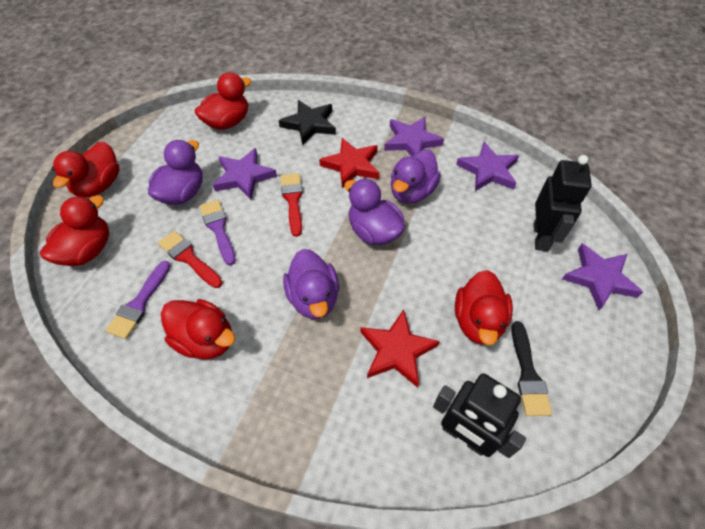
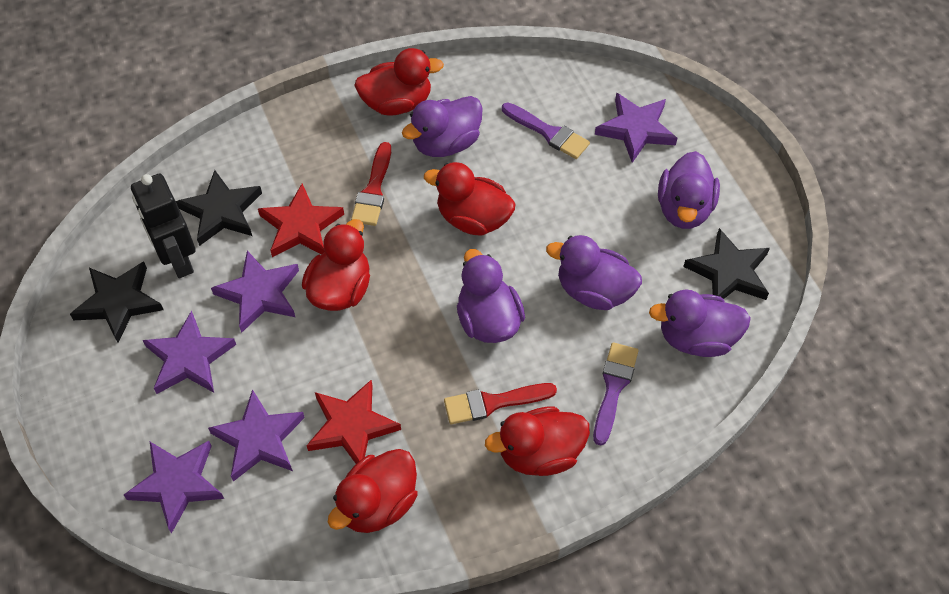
black brush: 1 -> 0
black robot: 2 -> 1
black star: 1 -> 3
purple duck: 4 -> 5
purple star: 4 -> 5

